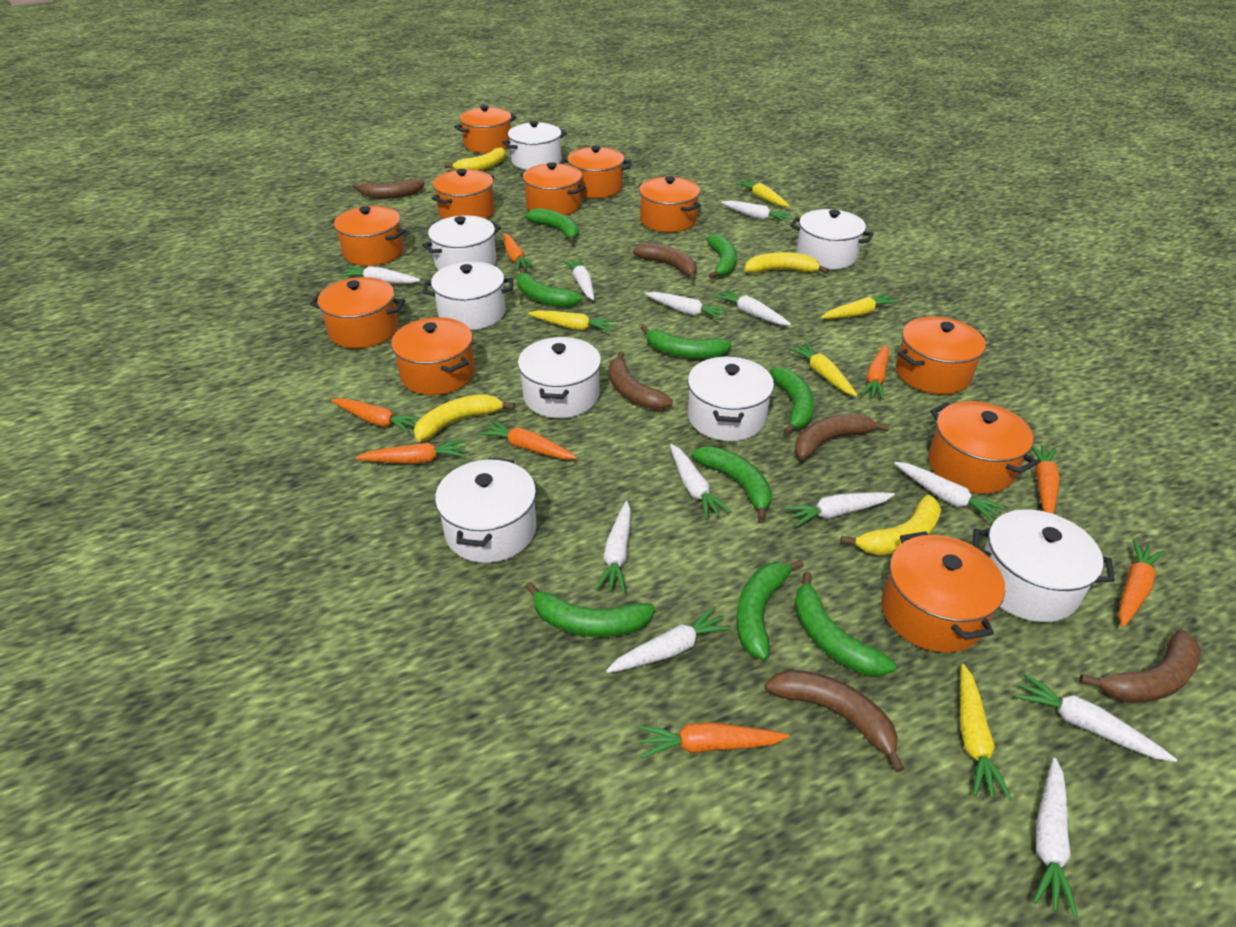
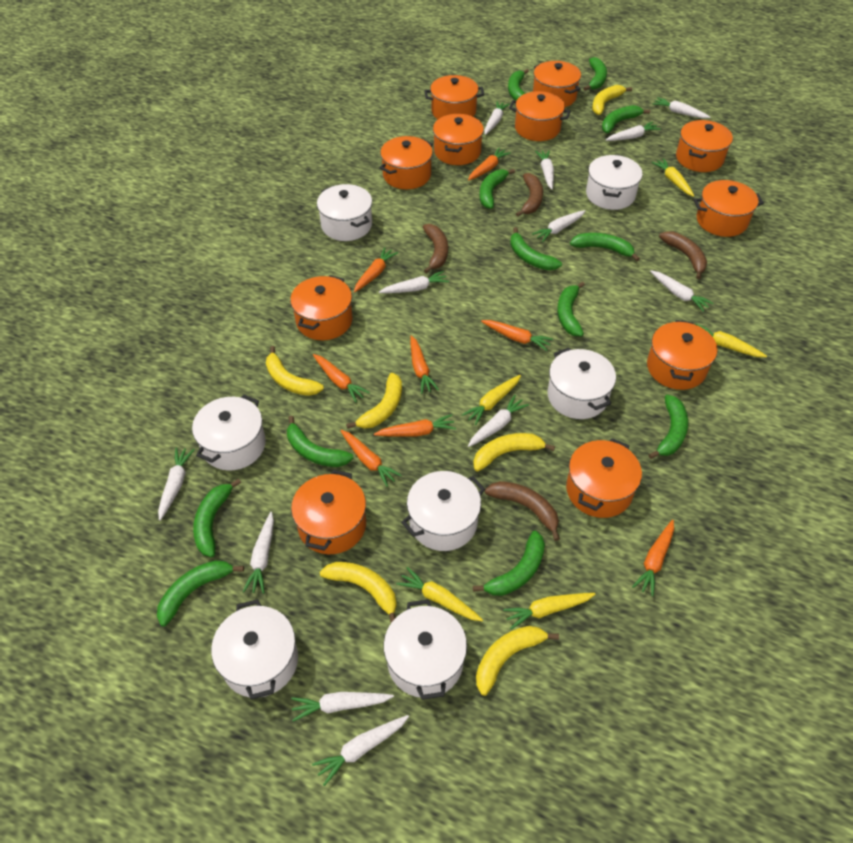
brown banana: 6 -> 4
green banana: 9 -> 12
white pot: 8 -> 7
yellow banana: 4 -> 6

